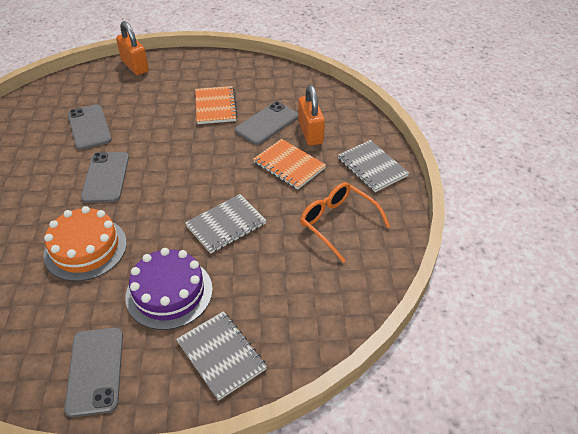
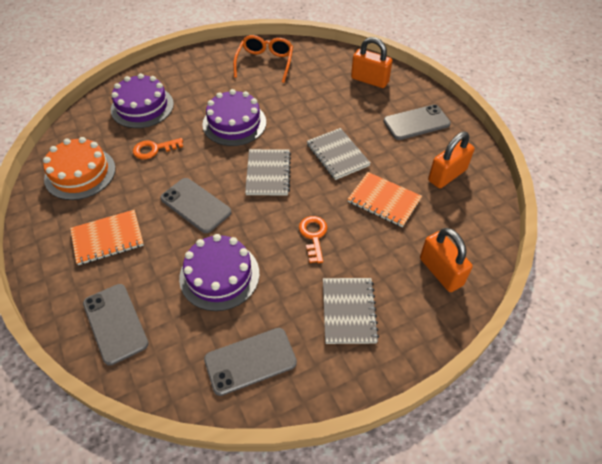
orange key: 0 -> 2
orange padlock: 2 -> 3
purple cake: 1 -> 3

